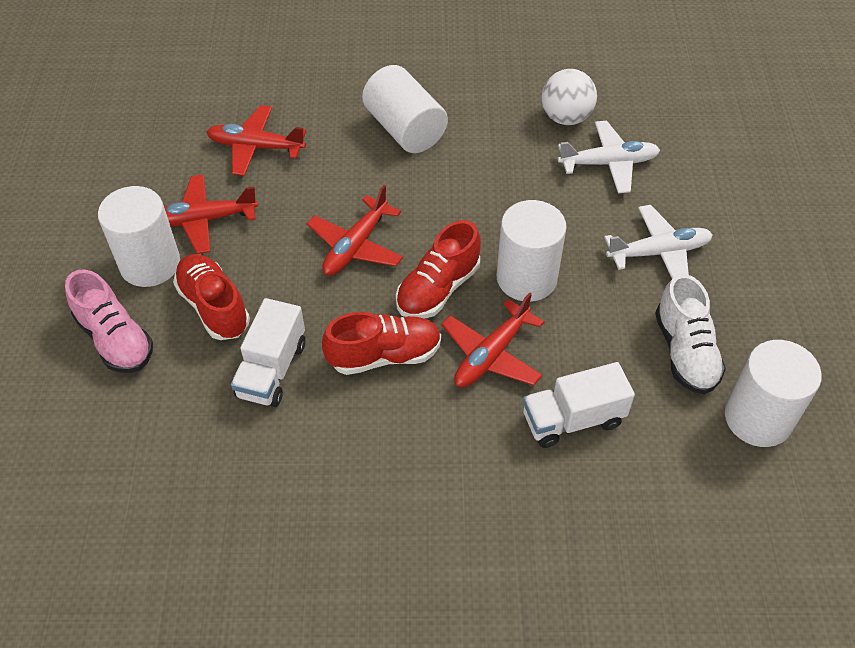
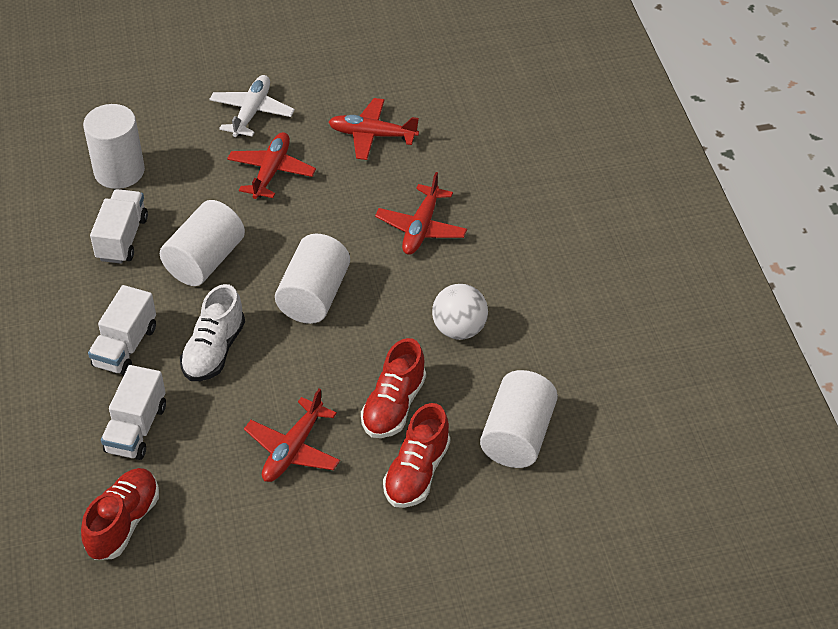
pink shoe: 1 -> 0
white plane: 2 -> 1
white truck: 2 -> 3

